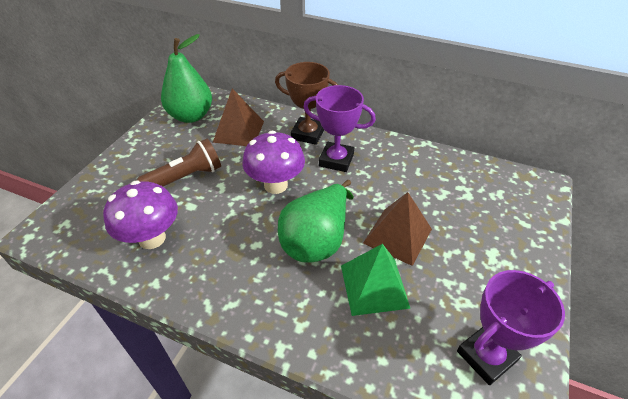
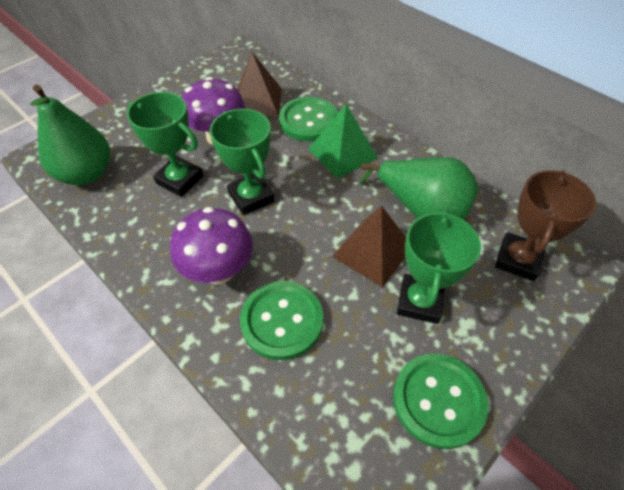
brown flashlight: 1 -> 0
green button: 0 -> 3
green trophy: 0 -> 3
purple trophy: 2 -> 0

